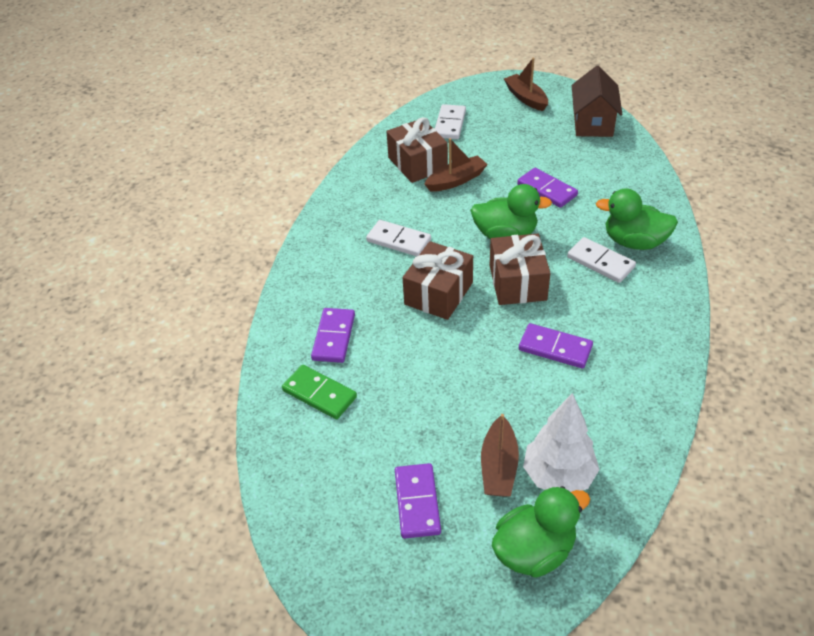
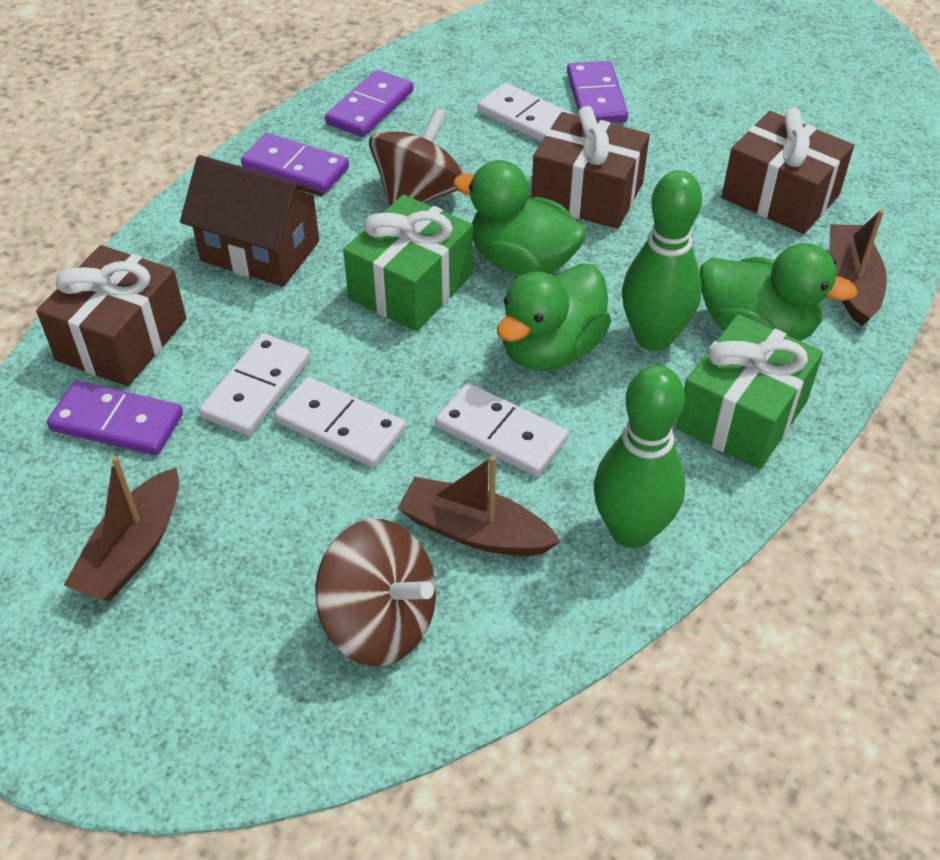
brown spinning top: 0 -> 2
green bowling pin: 0 -> 2
green domino: 1 -> 0
green gift: 0 -> 2
white domino: 3 -> 4
white tree: 1 -> 0

